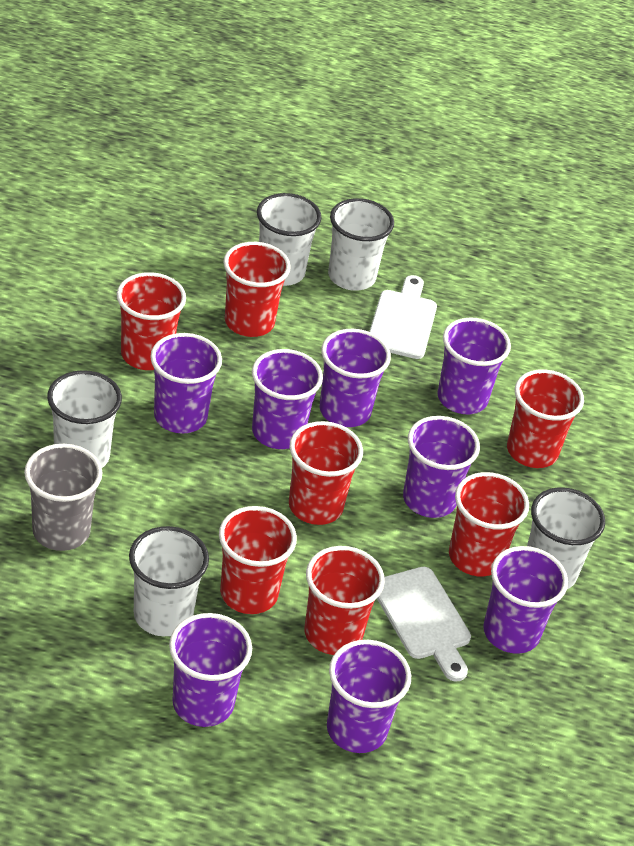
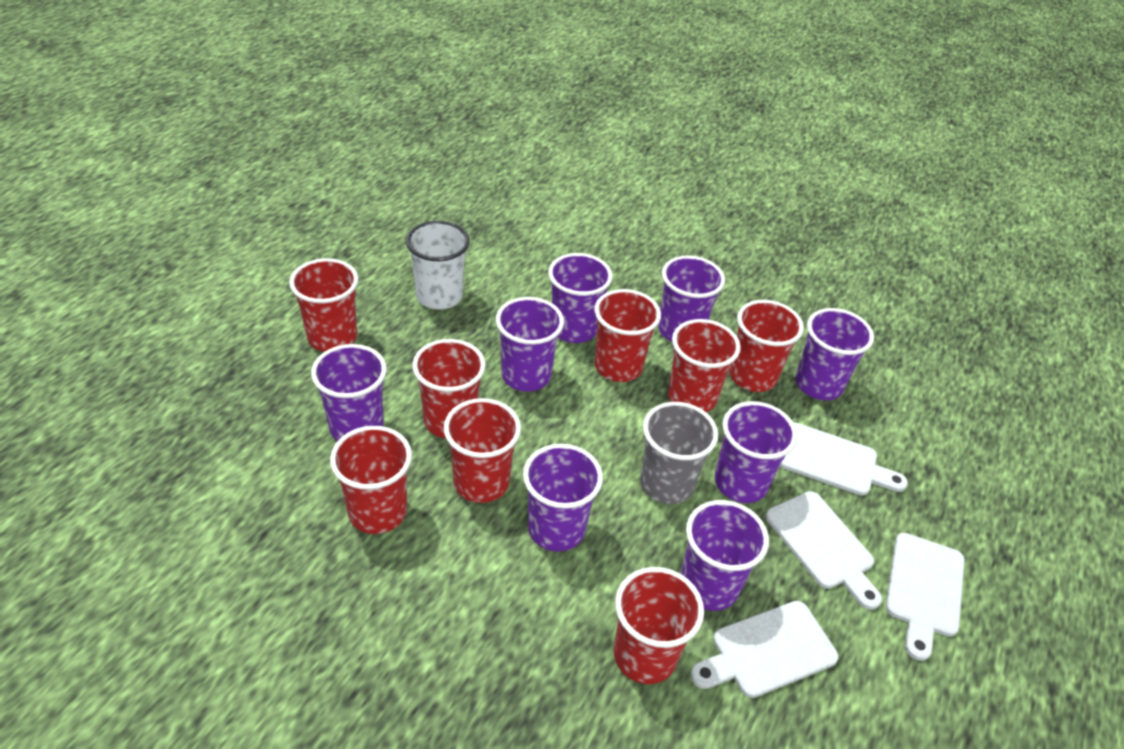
red cup: 7 -> 8
white cup: 5 -> 1
white cutting board: 2 -> 4

